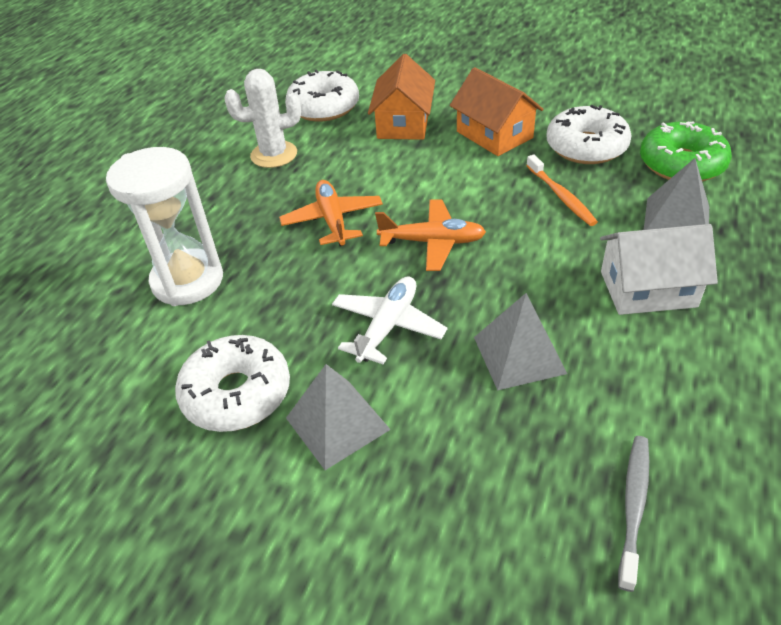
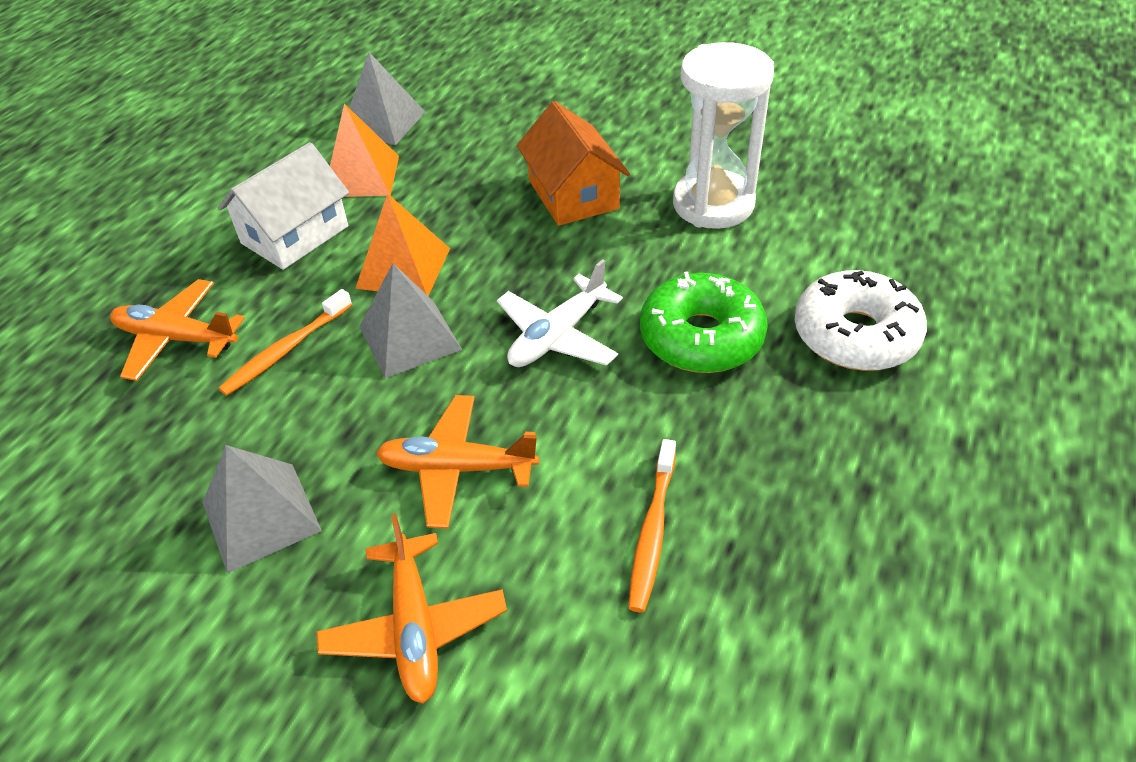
grey toothbrush: 1 -> 0
orange house: 2 -> 1
orange plane: 2 -> 3
orange pyramid: 0 -> 2
orange toothbrush: 1 -> 2
white cactus: 1 -> 0
white donut: 3 -> 1

